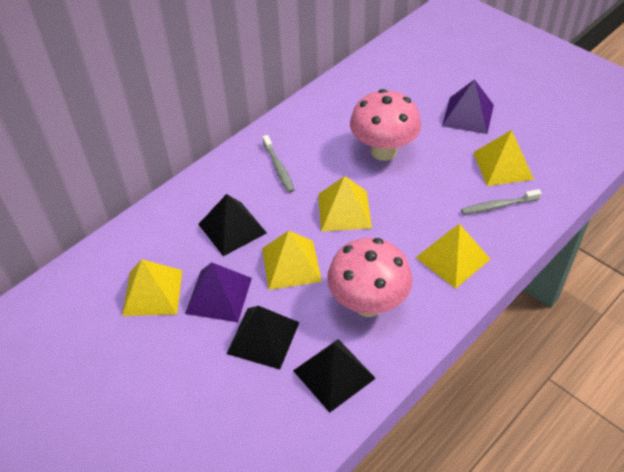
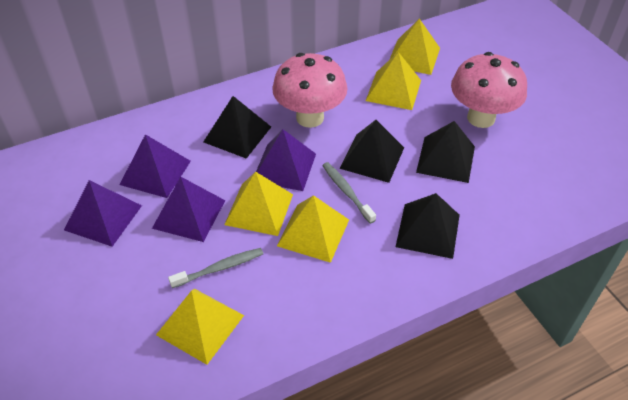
black pyramid: 3 -> 4
purple pyramid: 2 -> 4

